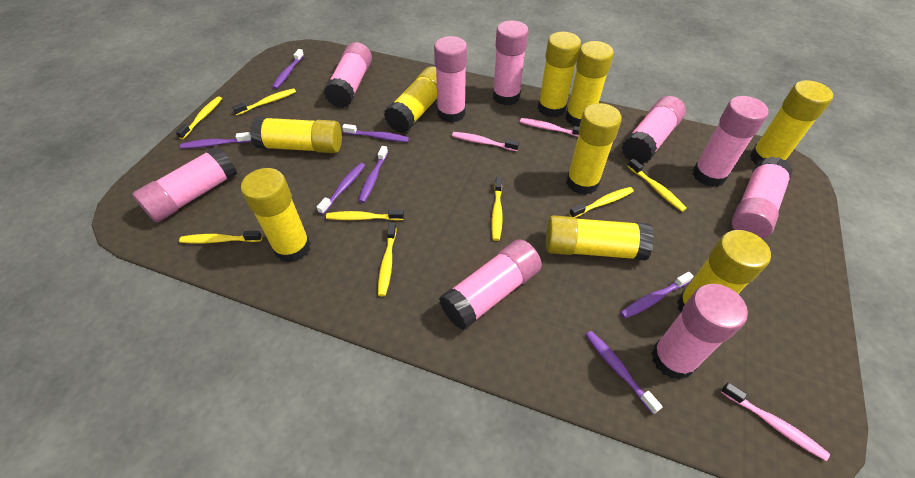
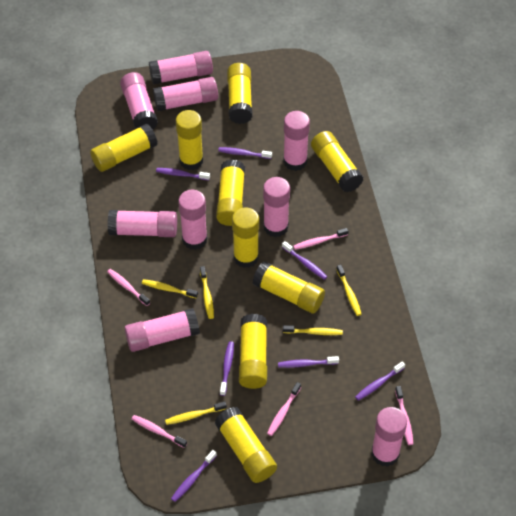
pink toothbrush: 3 -> 5
yellow toothbrush: 8 -> 5

